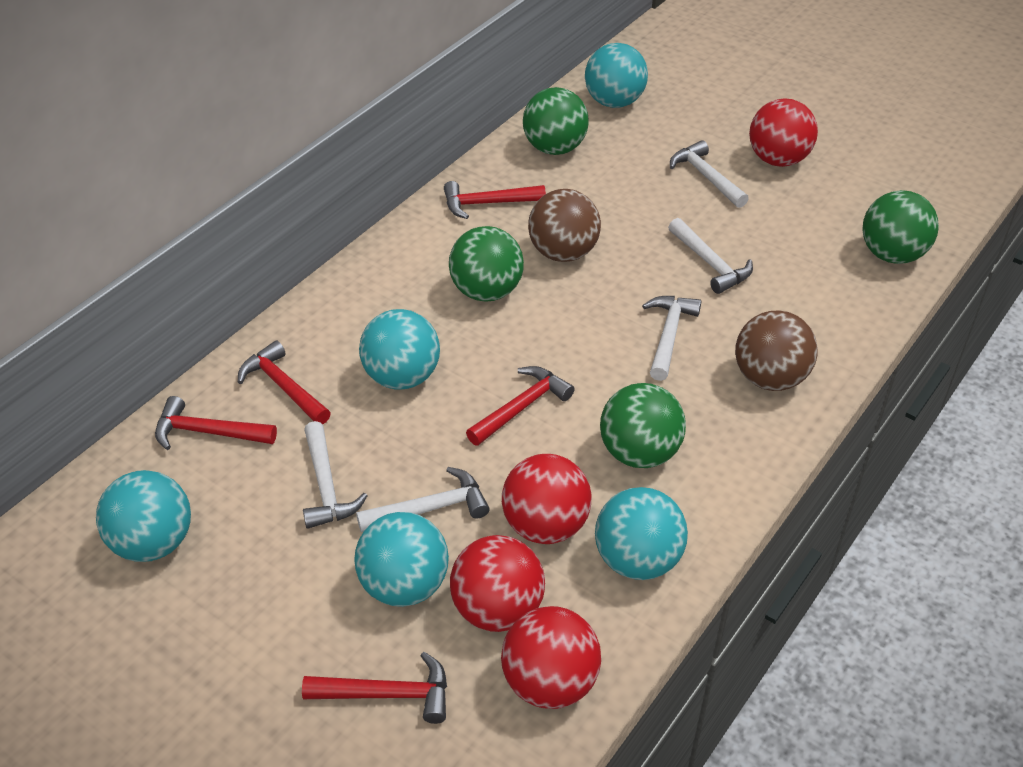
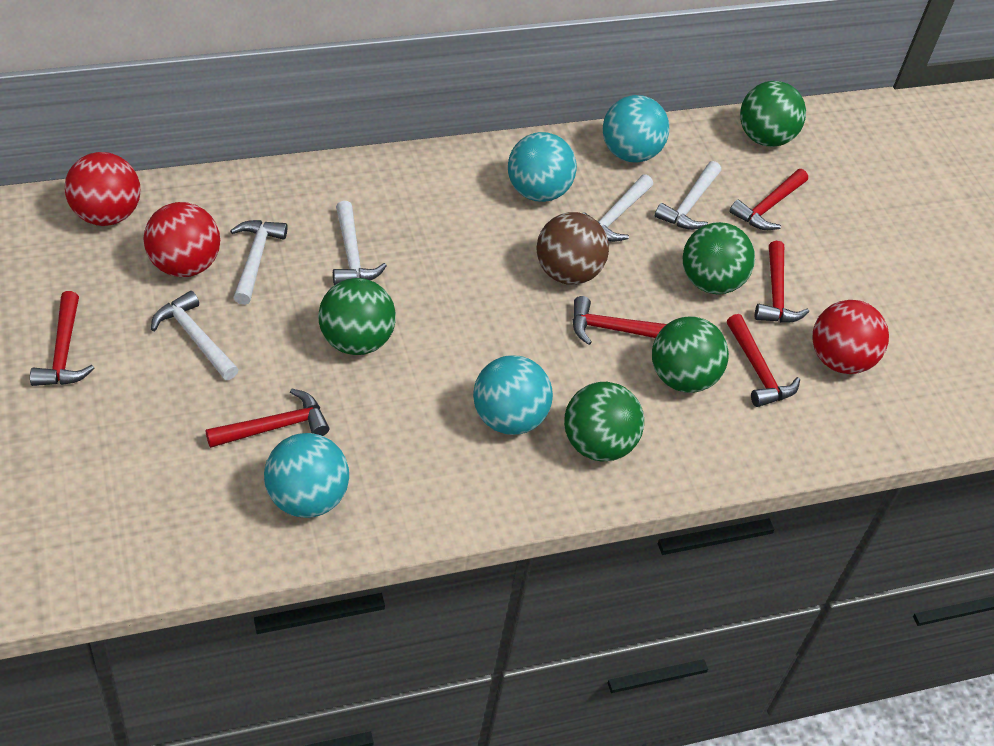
brown ball: 2 -> 1
green ball: 4 -> 5
red ball: 4 -> 3
red hammer: 5 -> 6
turquoise ball: 5 -> 4

